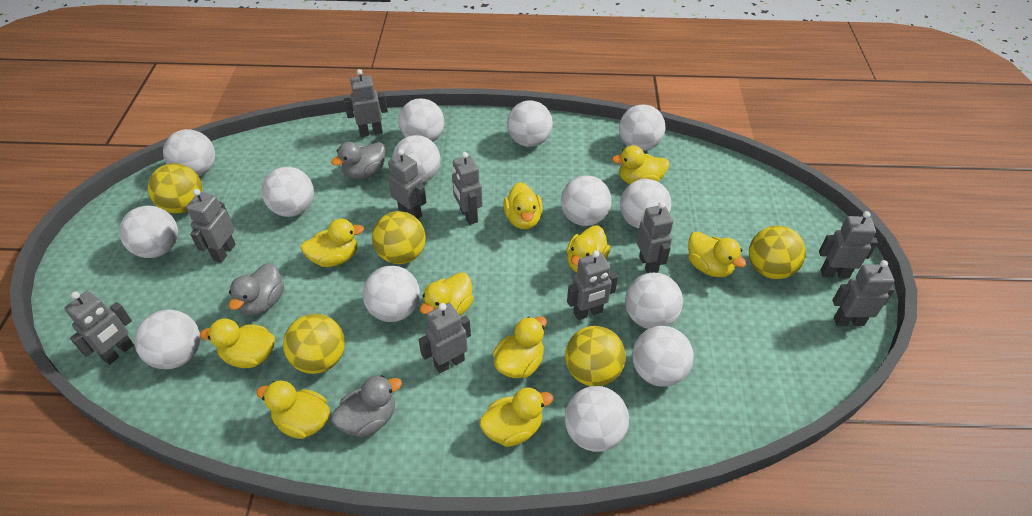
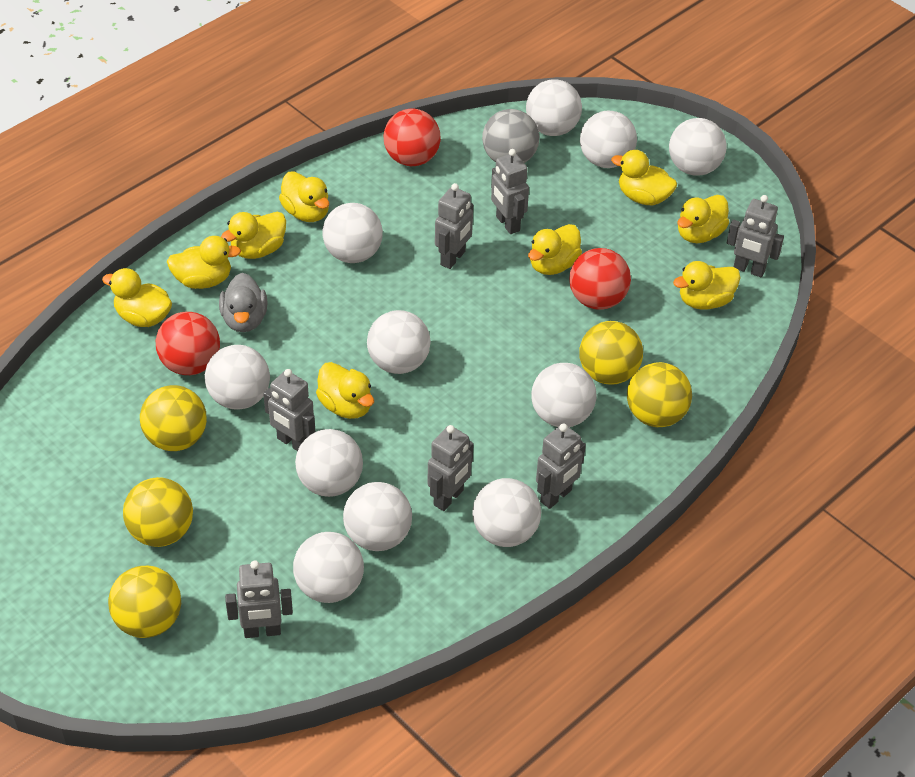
grey ball: 0 -> 1
grey duck: 3 -> 1
grey robot: 10 -> 7
red ball: 0 -> 3
white ball: 14 -> 11
yellow duck: 10 -> 9

